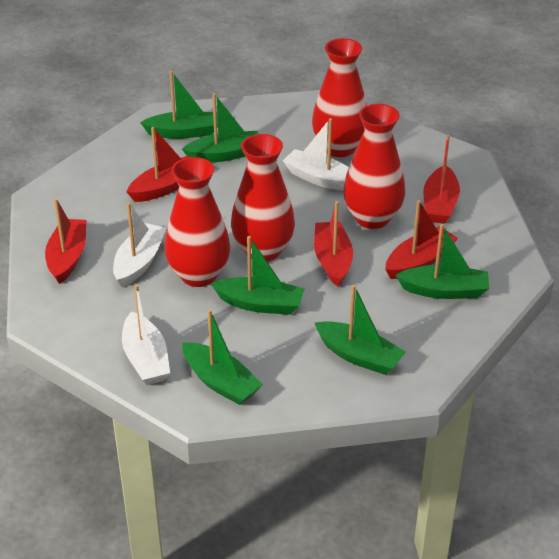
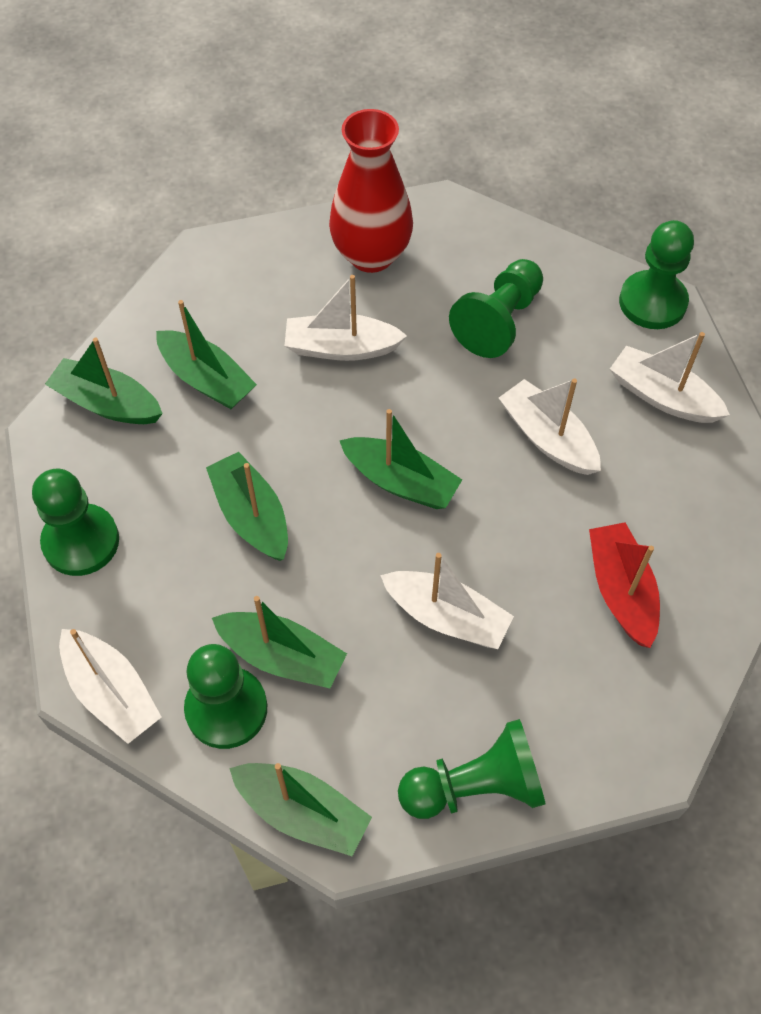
green pawn: 0 -> 5
red boat: 5 -> 1
red vase: 4 -> 1
white boat: 3 -> 5

